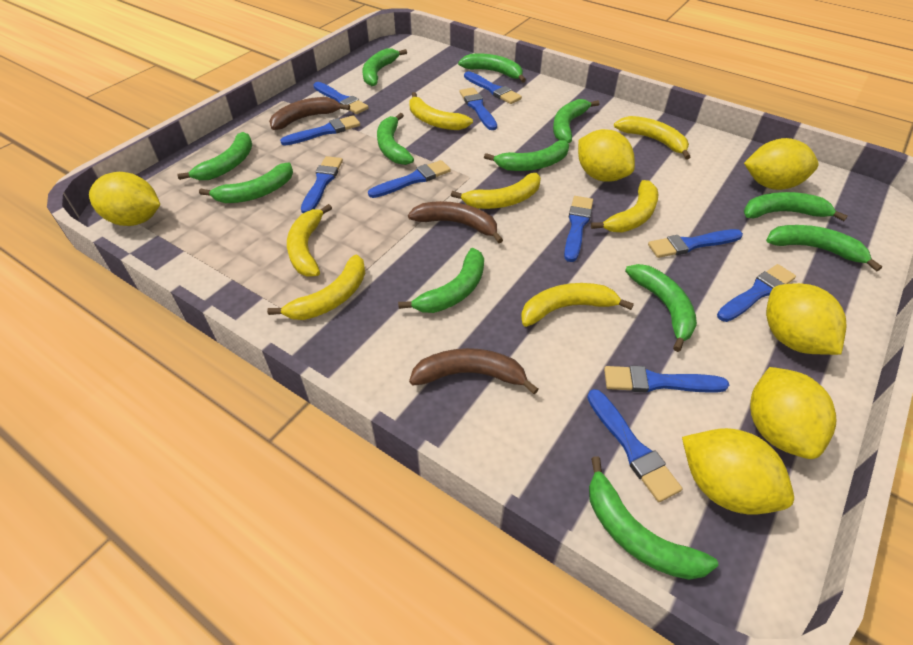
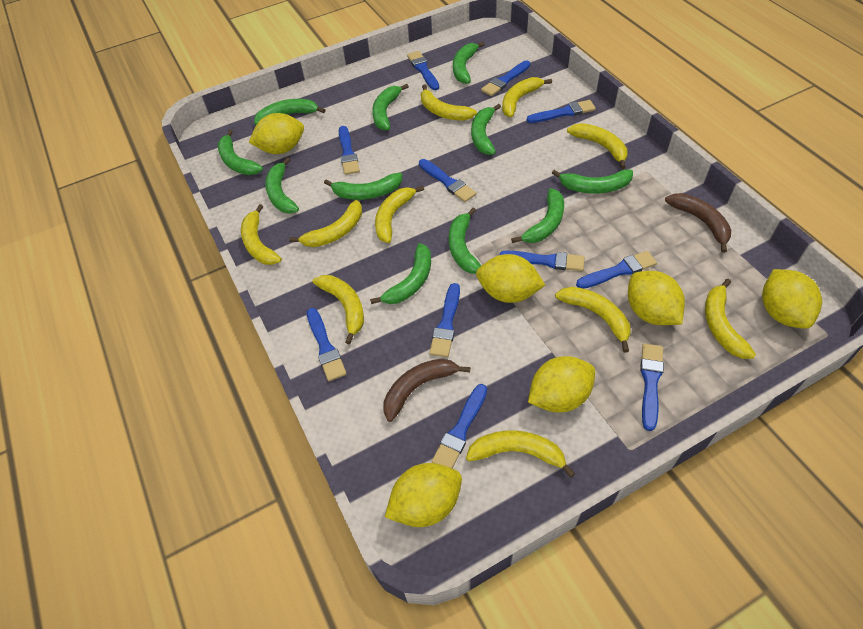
brown banana: 3 -> 2
green banana: 12 -> 11
yellow banana: 7 -> 10

